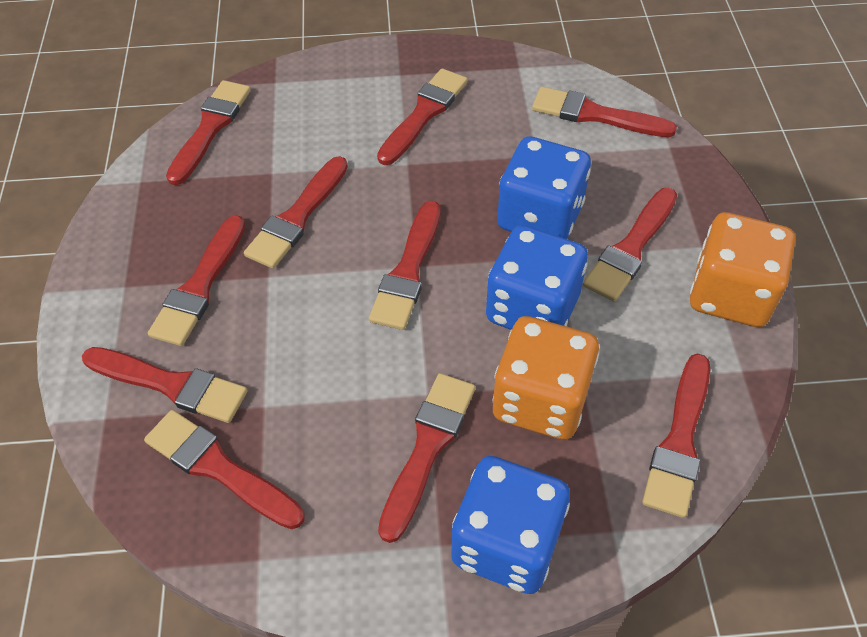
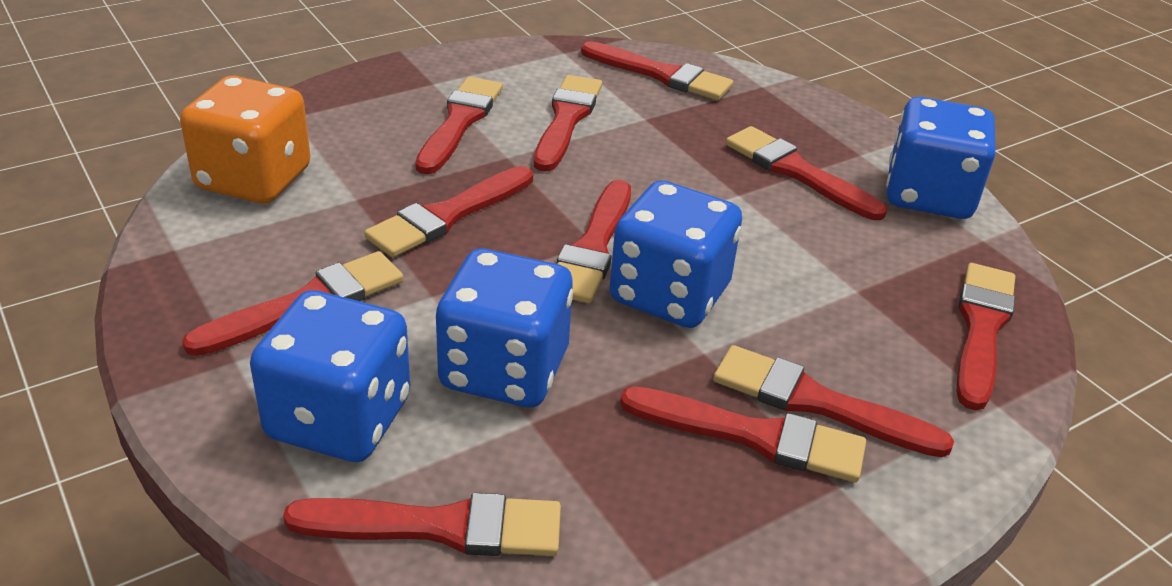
blue dice: 3 -> 4
orange dice: 2 -> 1

